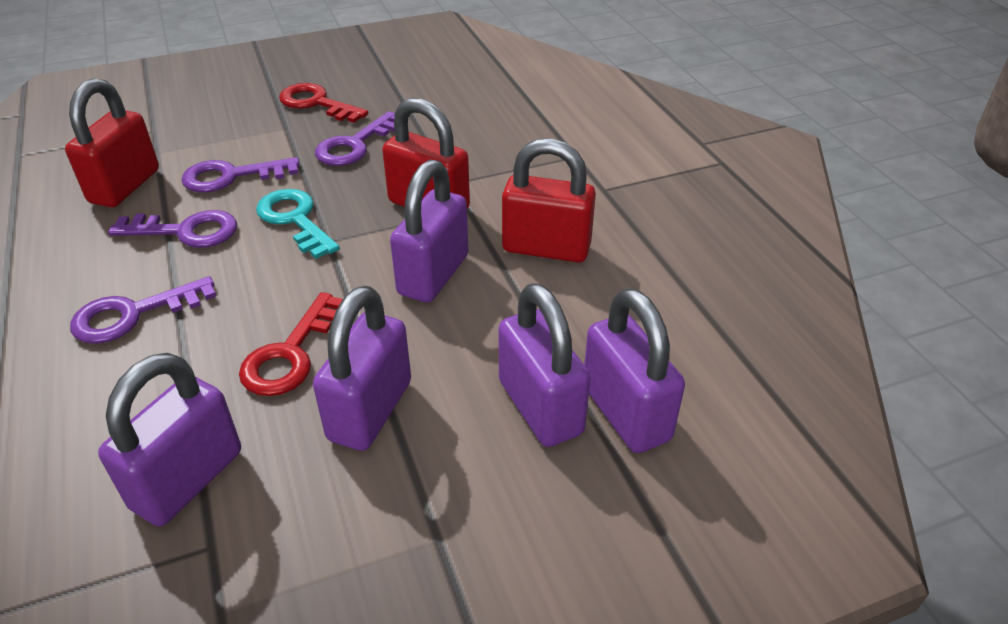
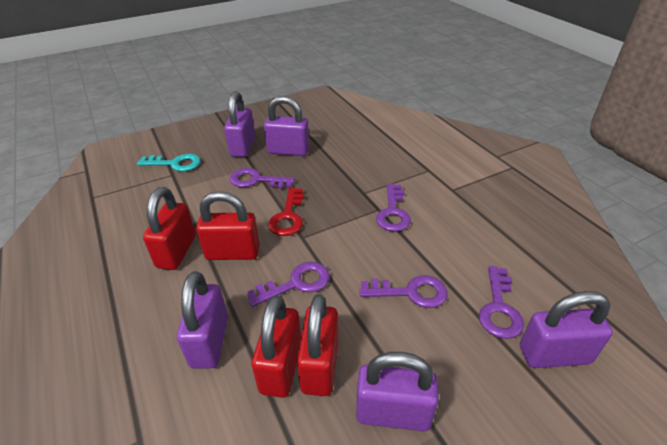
purple key: 4 -> 5
red key: 2 -> 1
red padlock: 3 -> 4

